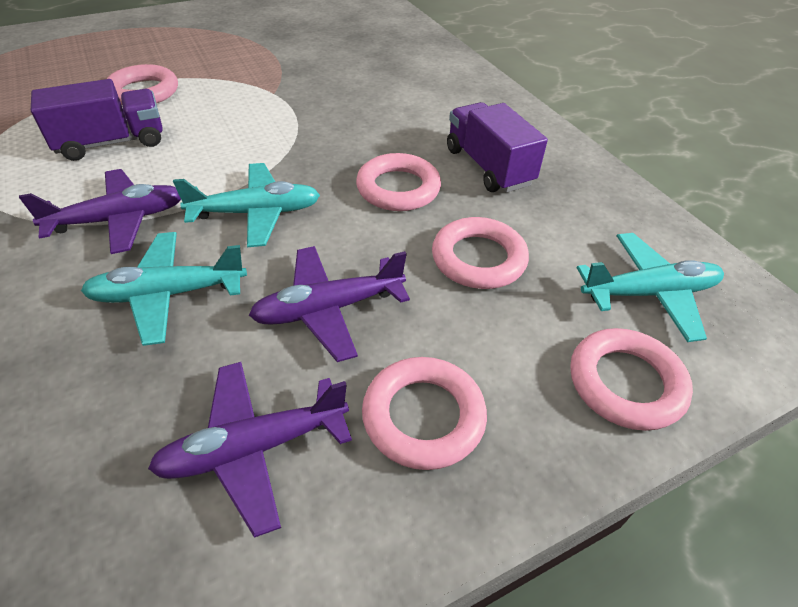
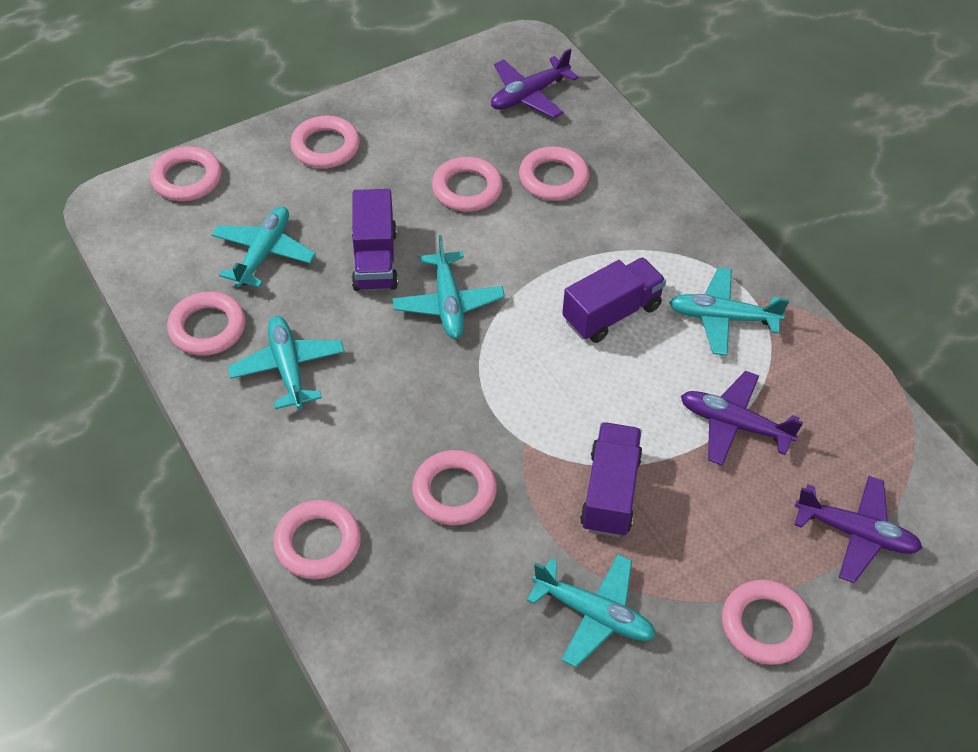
pink ring: 5 -> 8
purple truck: 2 -> 3
turquoise plane: 3 -> 5

